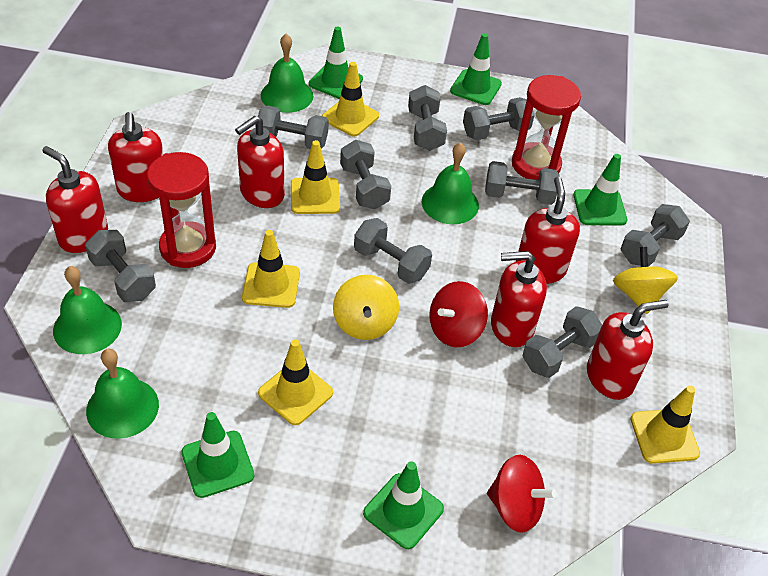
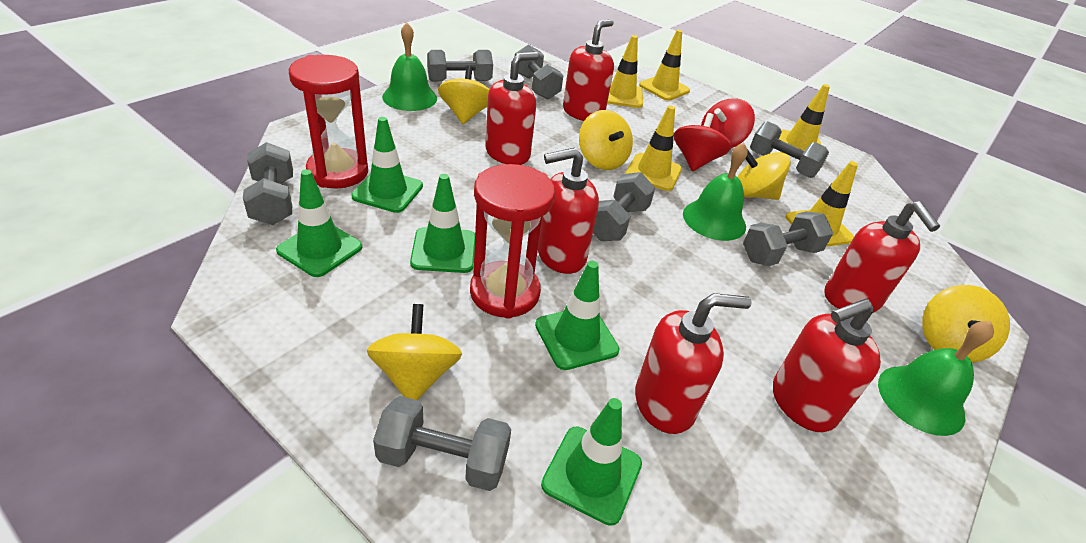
green bell: 4 -> 3
grey dumbbell: 9 -> 7
yellow spinning top: 2 -> 5

